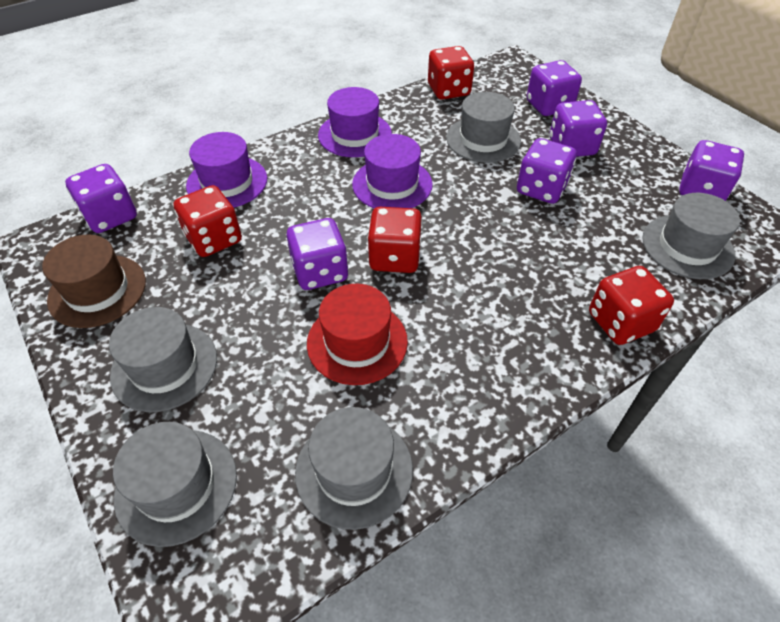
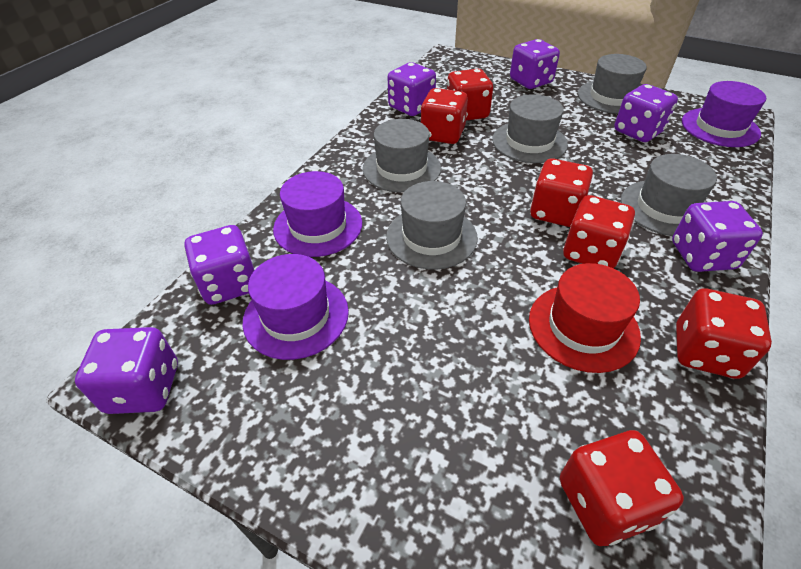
brown hat: 1 -> 0
red dice: 4 -> 6

